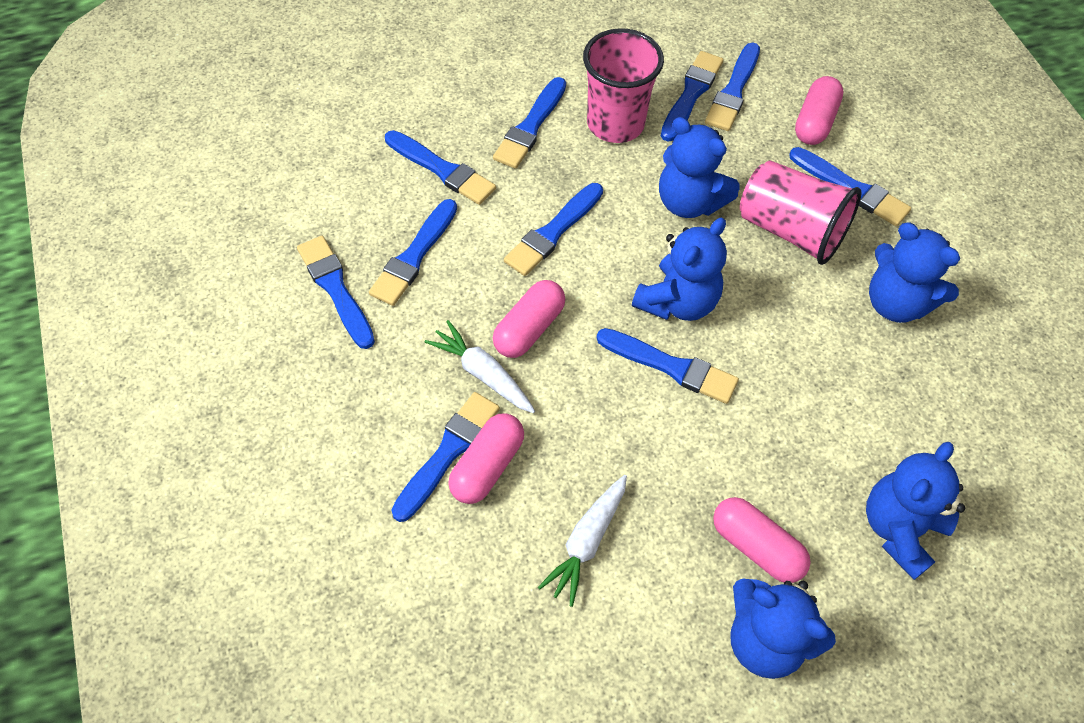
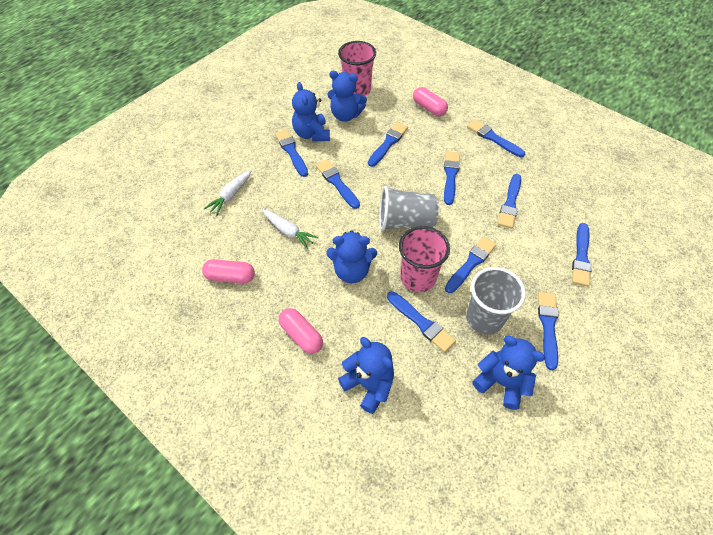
grey cup: 0 -> 2
pink capsule: 4 -> 3

